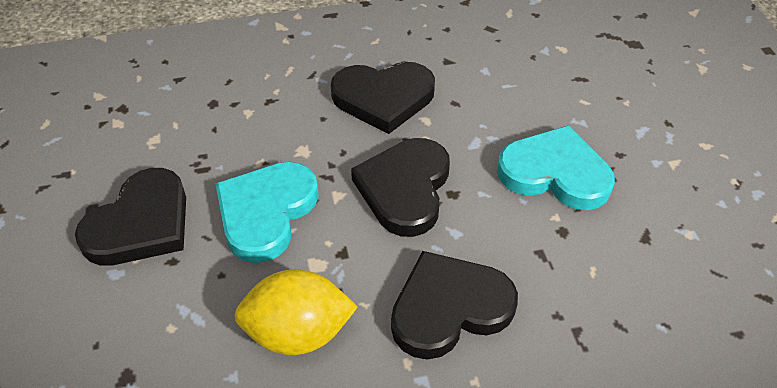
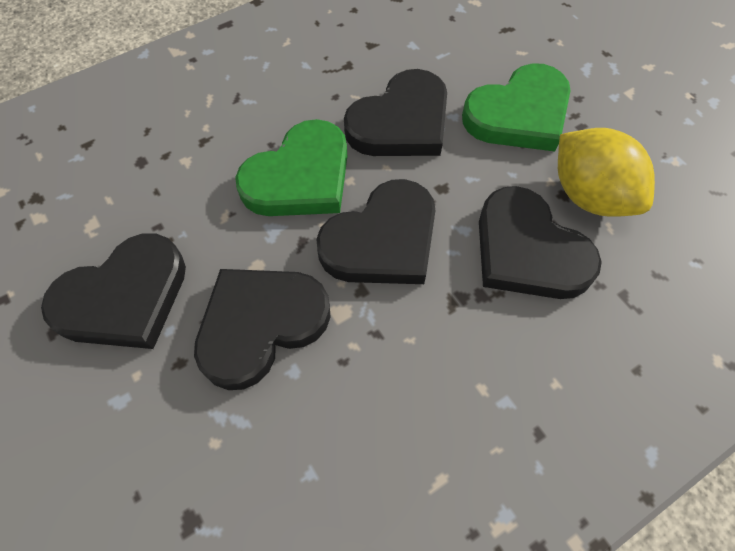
black heart: 4 -> 5
green heart: 0 -> 2
turquoise heart: 2 -> 0

